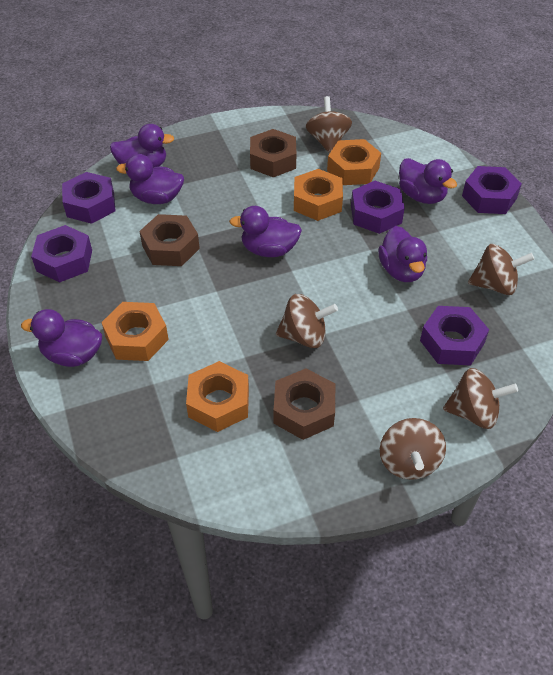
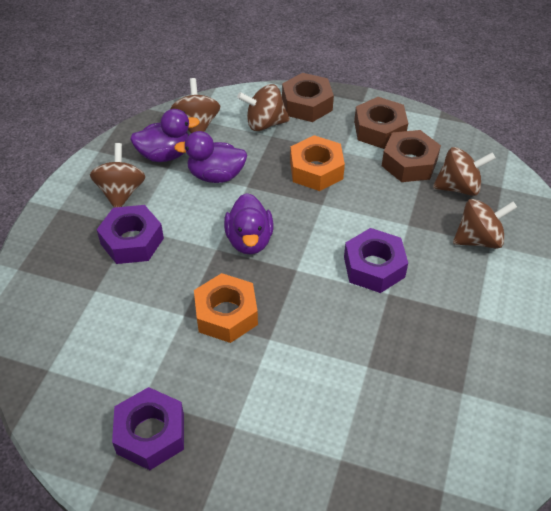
orange nut: 4 -> 2
purple duck: 6 -> 3
purple nut: 5 -> 3

